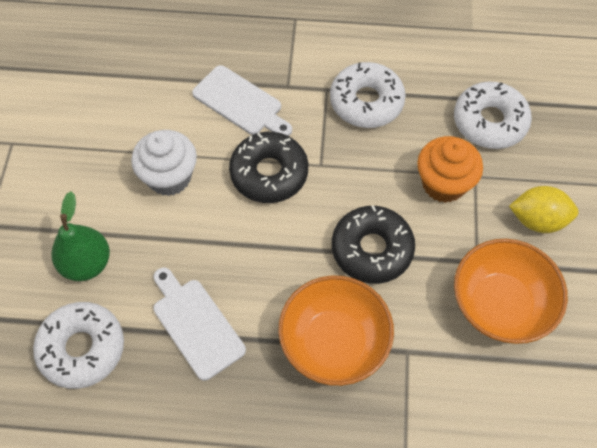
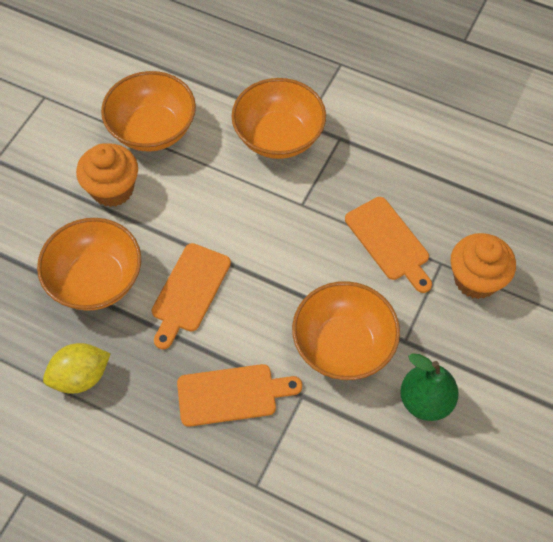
black donut: 2 -> 0
orange bowl: 2 -> 4
orange cupcake: 1 -> 2
orange cutting board: 0 -> 3
white cupcake: 1 -> 0
white cutting board: 2 -> 0
white donut: 3 -> 0

